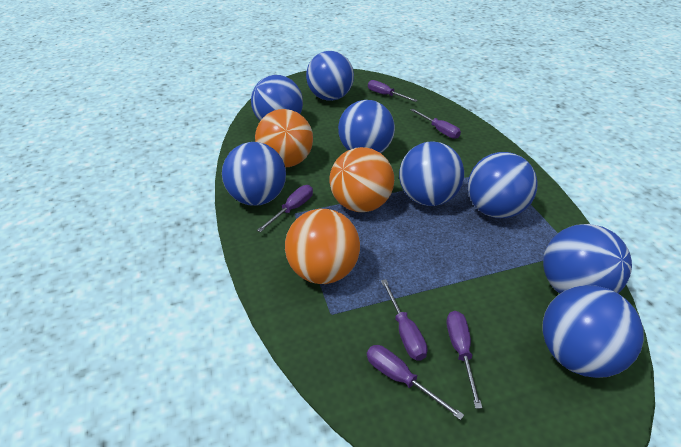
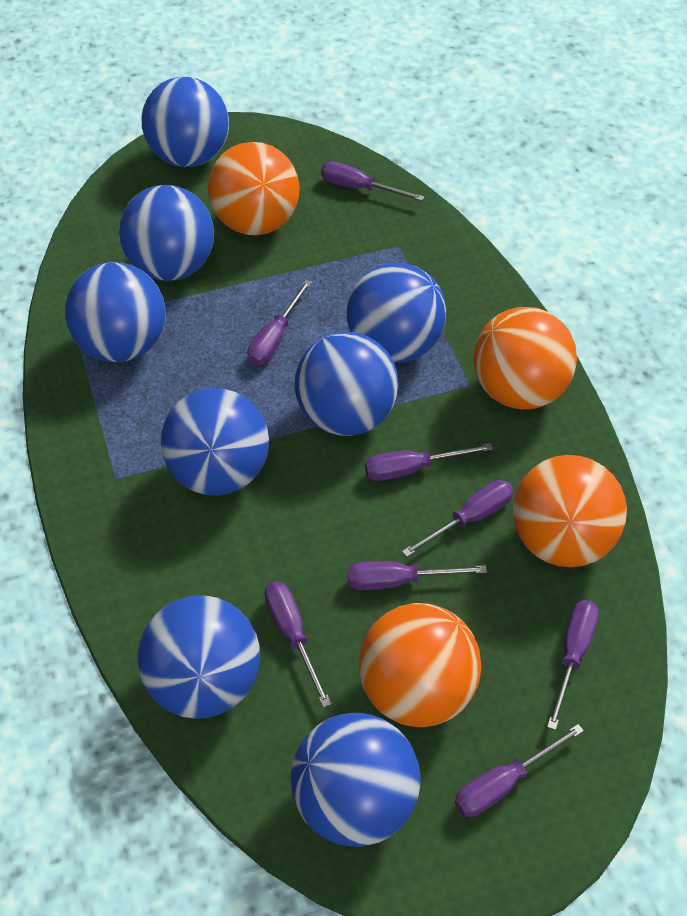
orange ball: 3 -> 4
purple screwdriver: 6 -> 8

